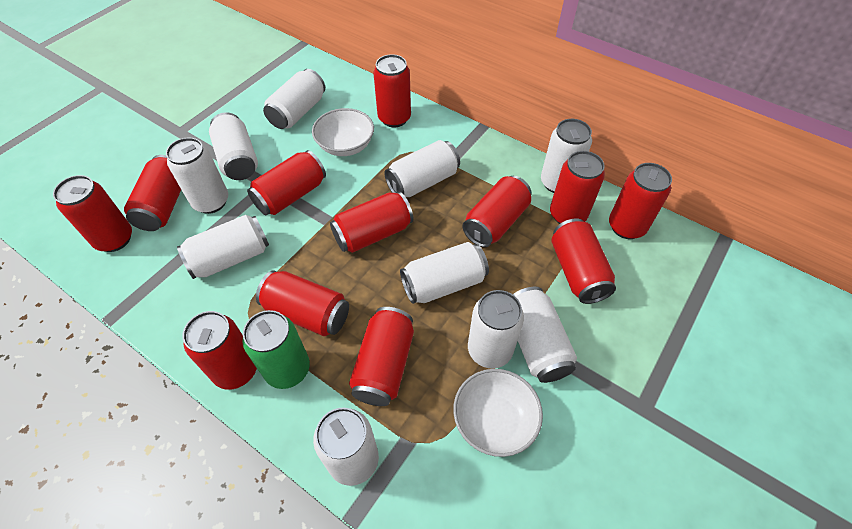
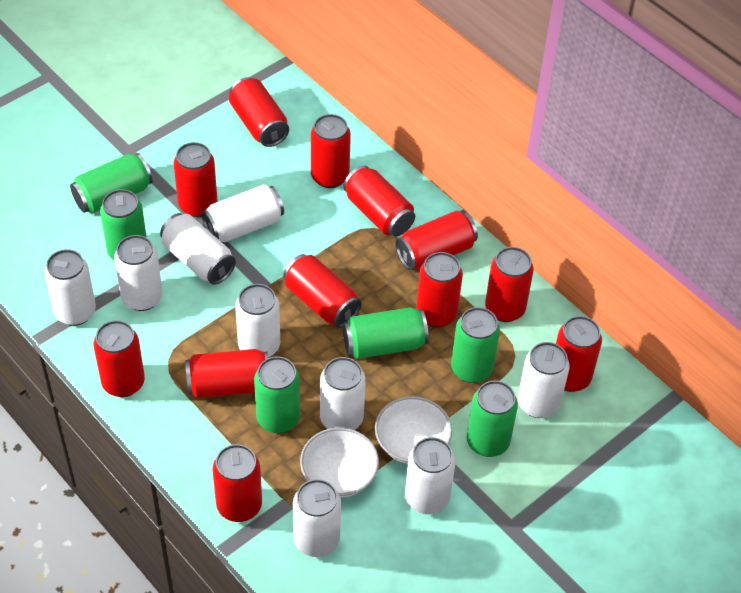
green can: 1 -> 6
white can: 10 -> 9

